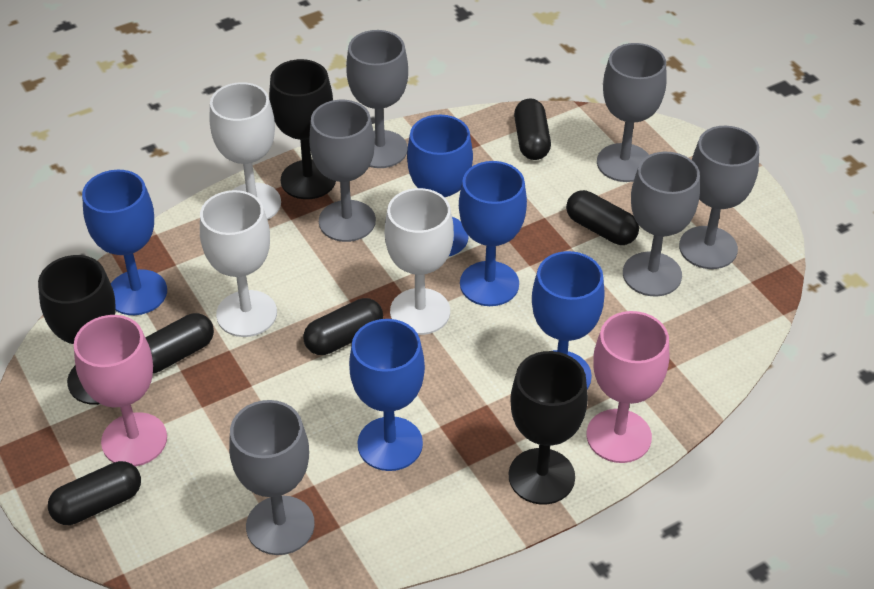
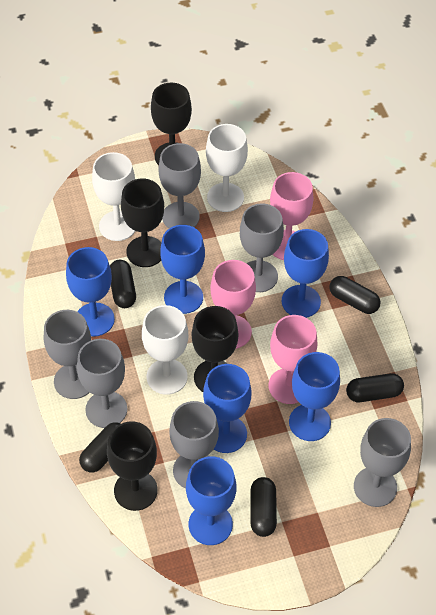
black goblet: 3 -> 4
blue goblet: 5 -> 6
pink goblet: 2 -> 3

